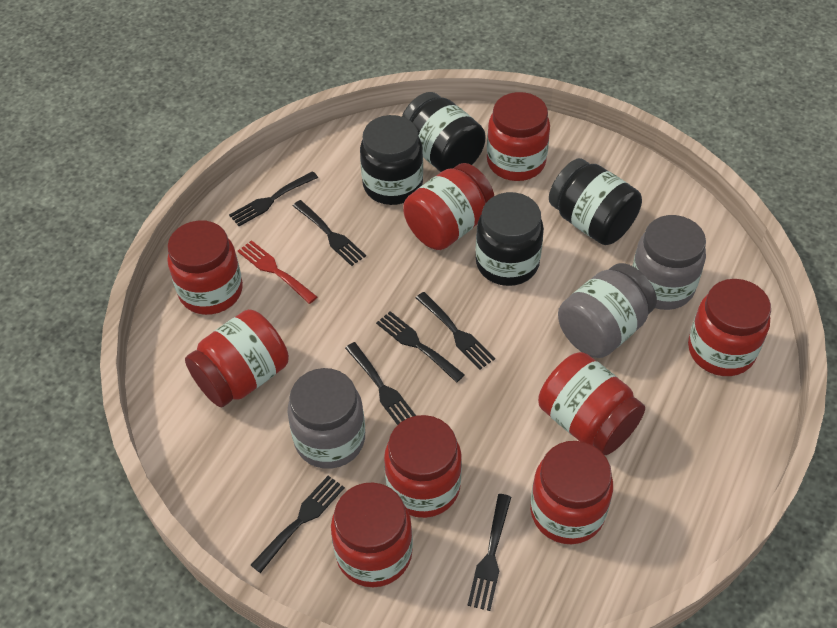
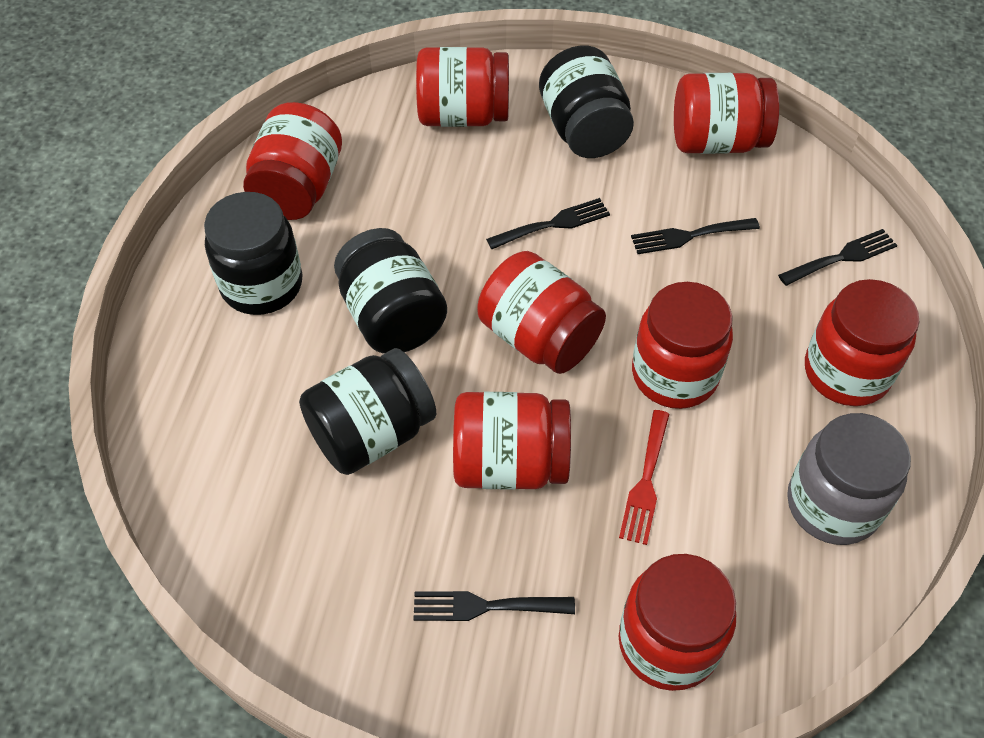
black fork: 7 -> 4
grey jar: 3 -> 1
red jar: 9 -> 8

